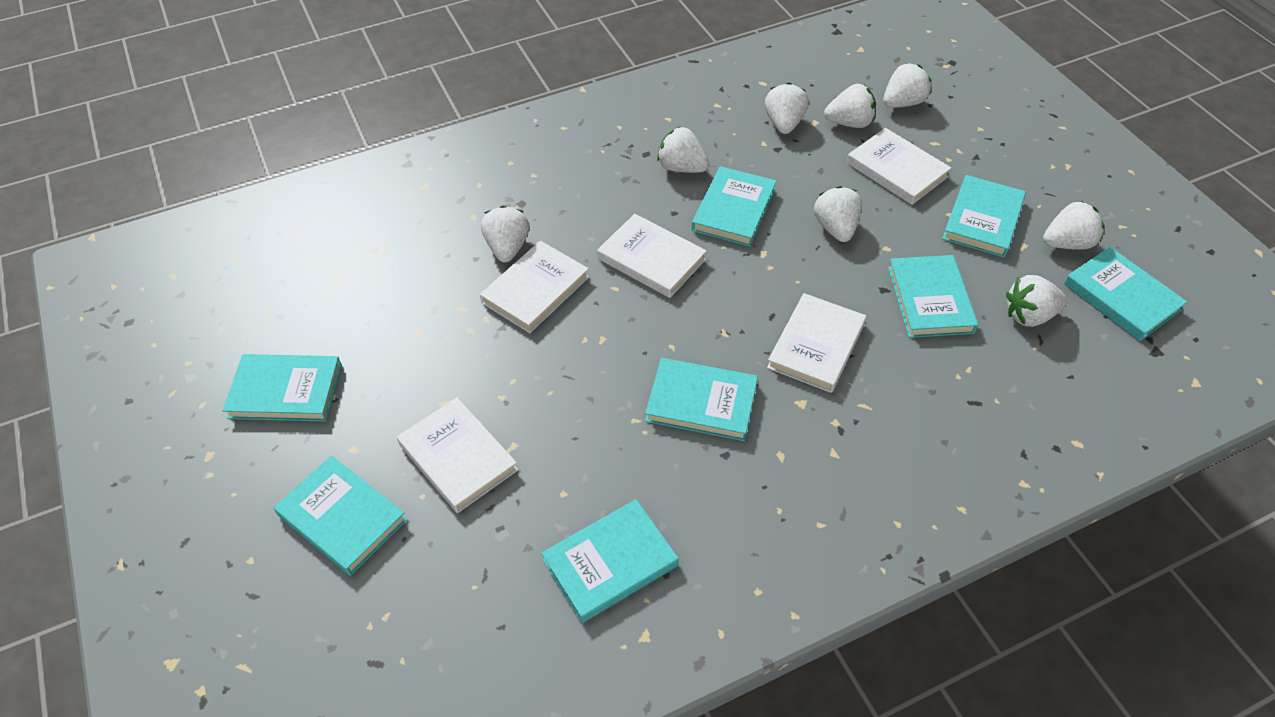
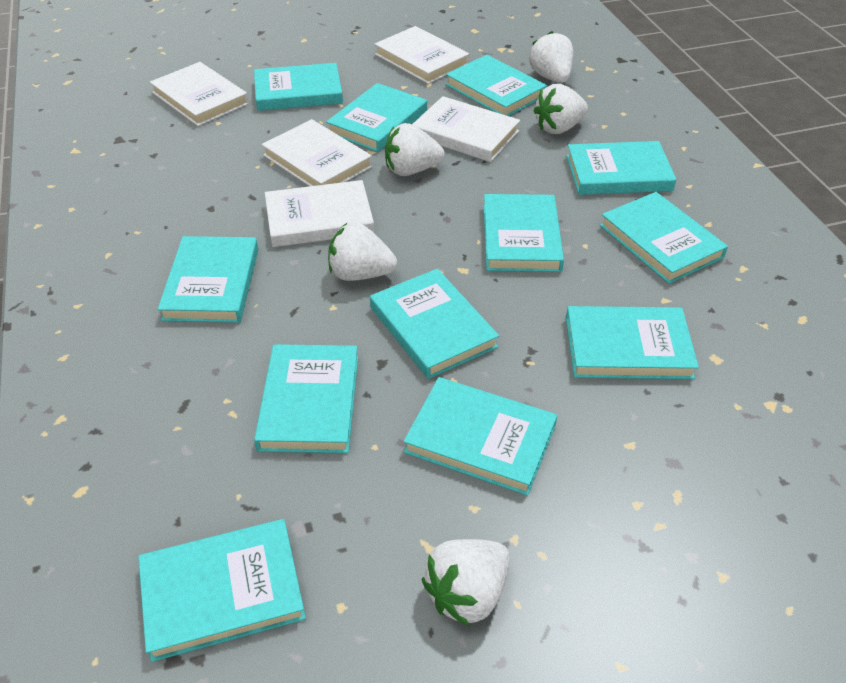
turquoise book: 8 -> 12
white strawberry: 8 -> 5

